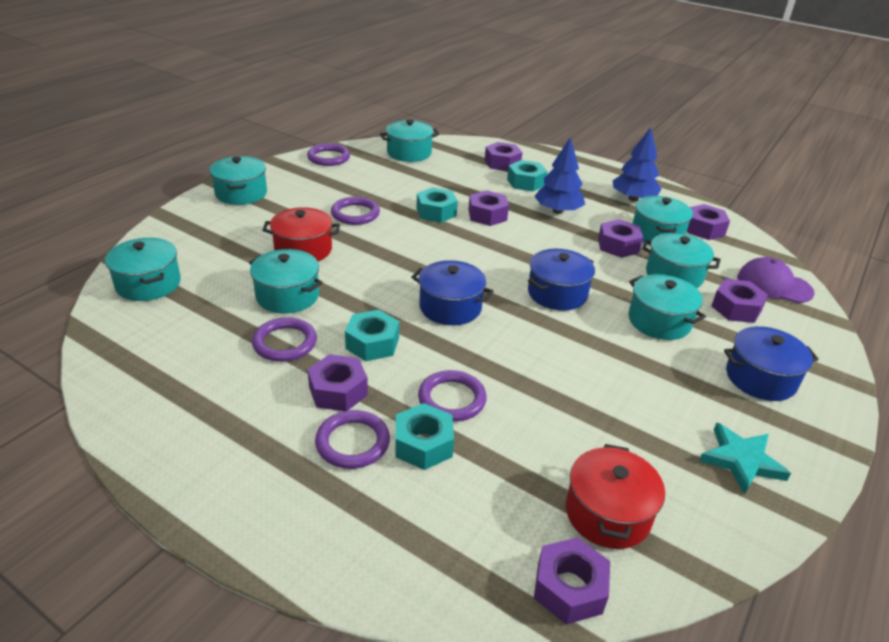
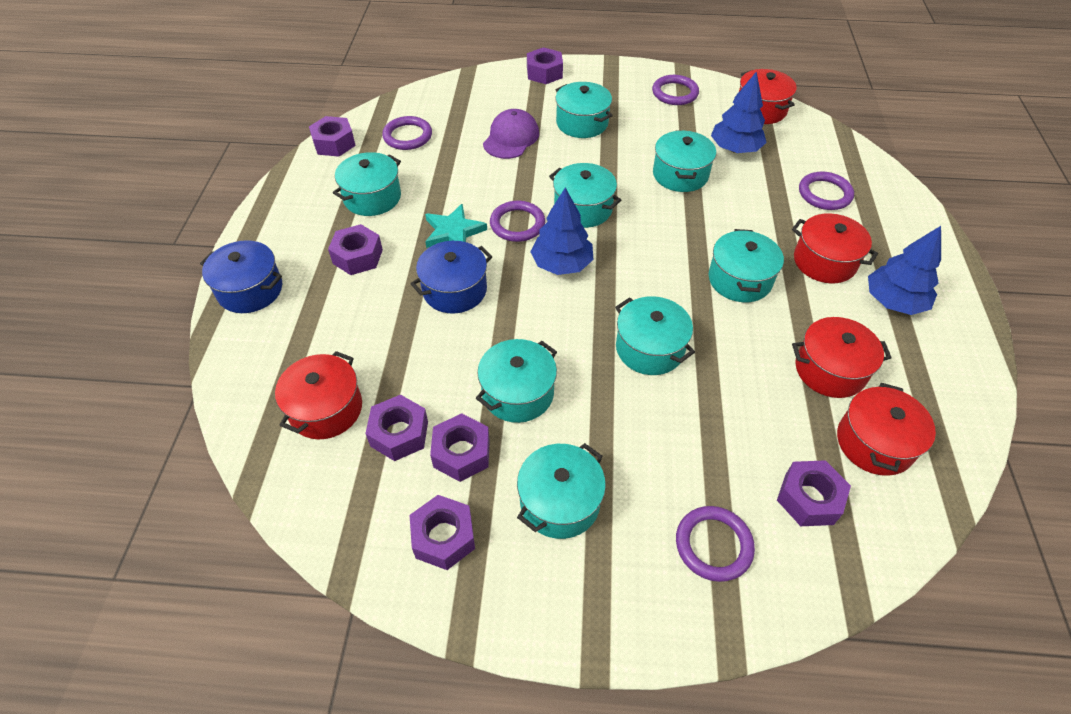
blue pot: 3 -> 2
blue tree: 2 -> 3
red pot: 2 -> 5
turquoise nut: 4 -> 0
turquoise pot: 7 -> 8

